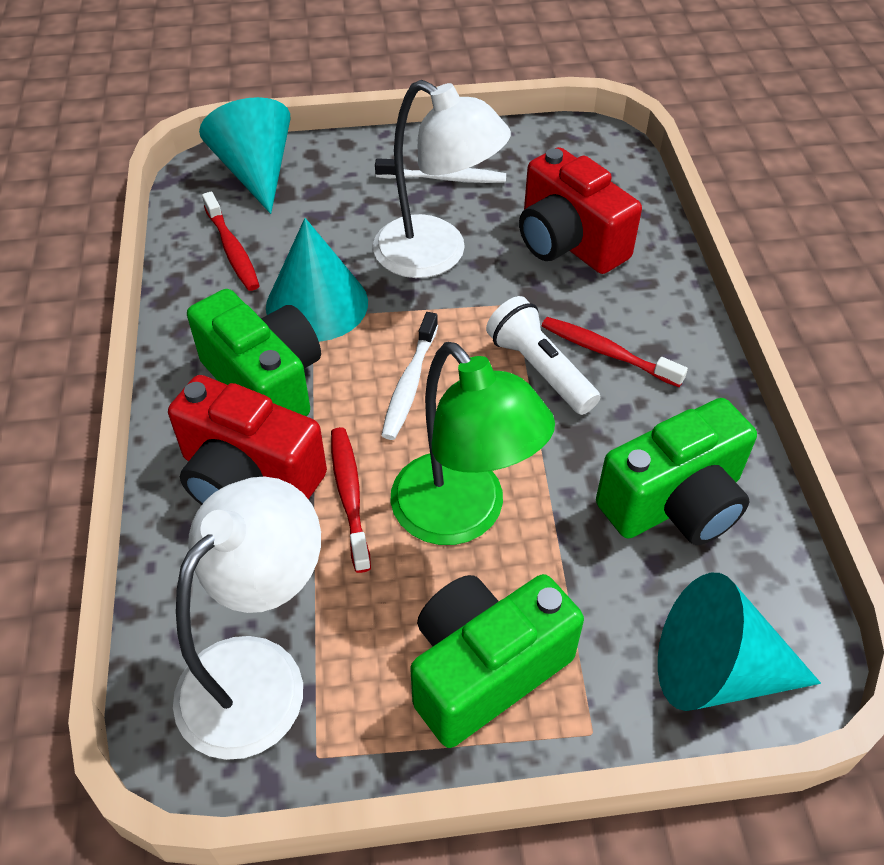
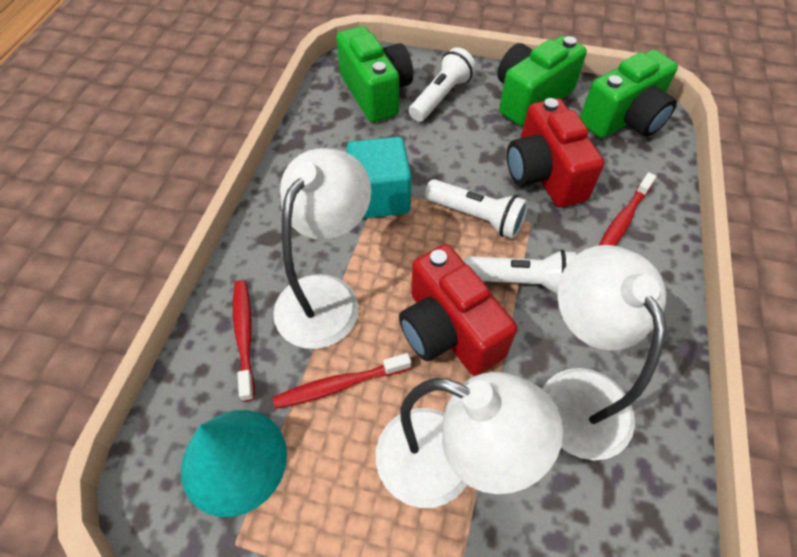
green lamp: 1 -> 0
turquoise cone: 3 -> 1
turquoise cube: 0 -> 1
white flashlight: 1 -> 3
white lamp: 2 -> 3
white toothbrush: 2 -> 0

